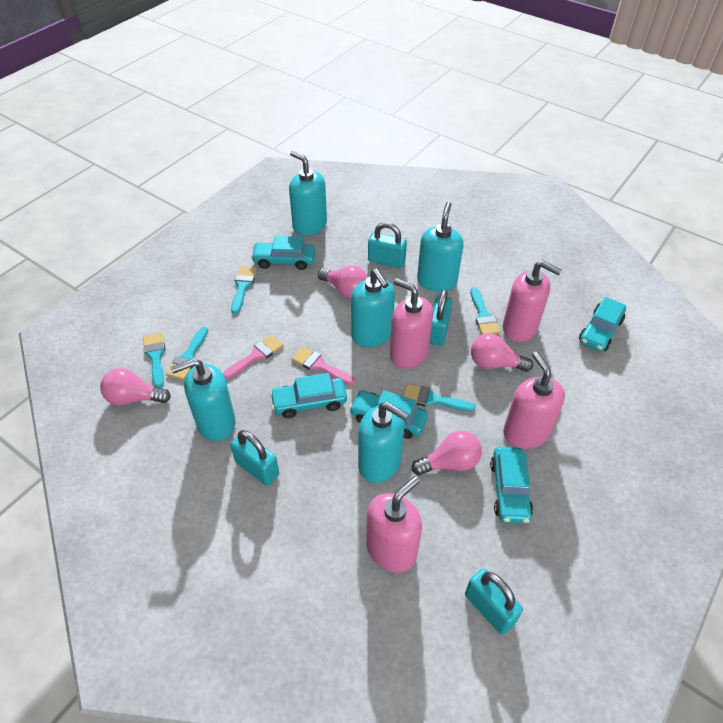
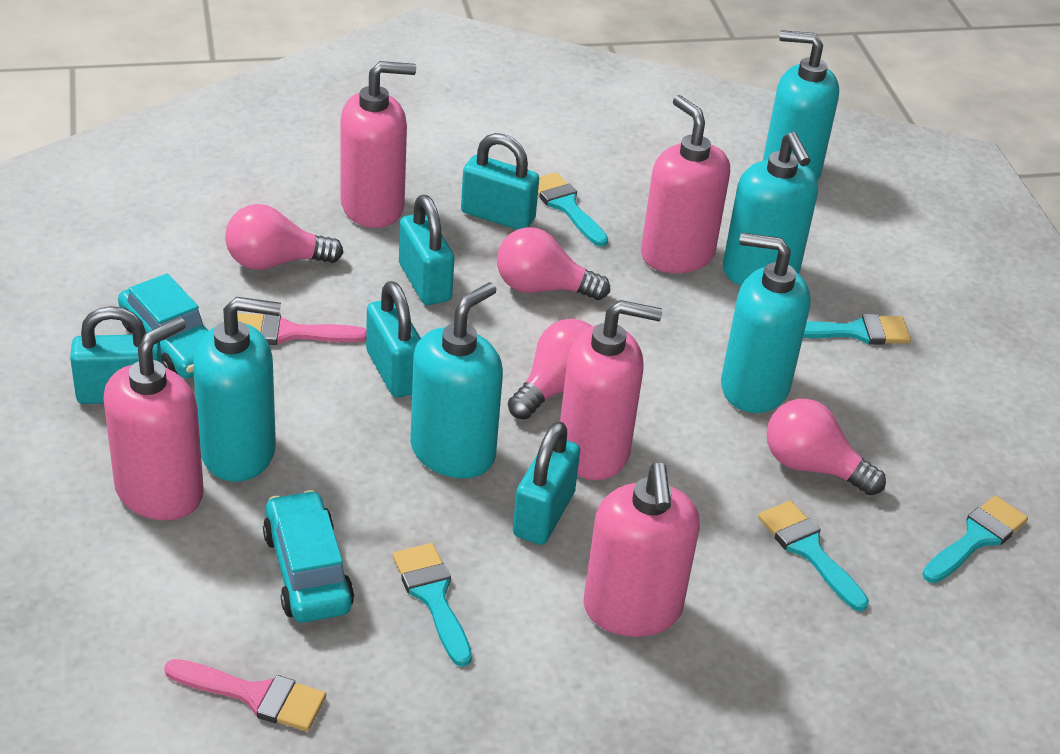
pink soap dispenser: 4 -> 5
turquoise car: 5 -> 2
turquoise padlock: 4 -> 5

